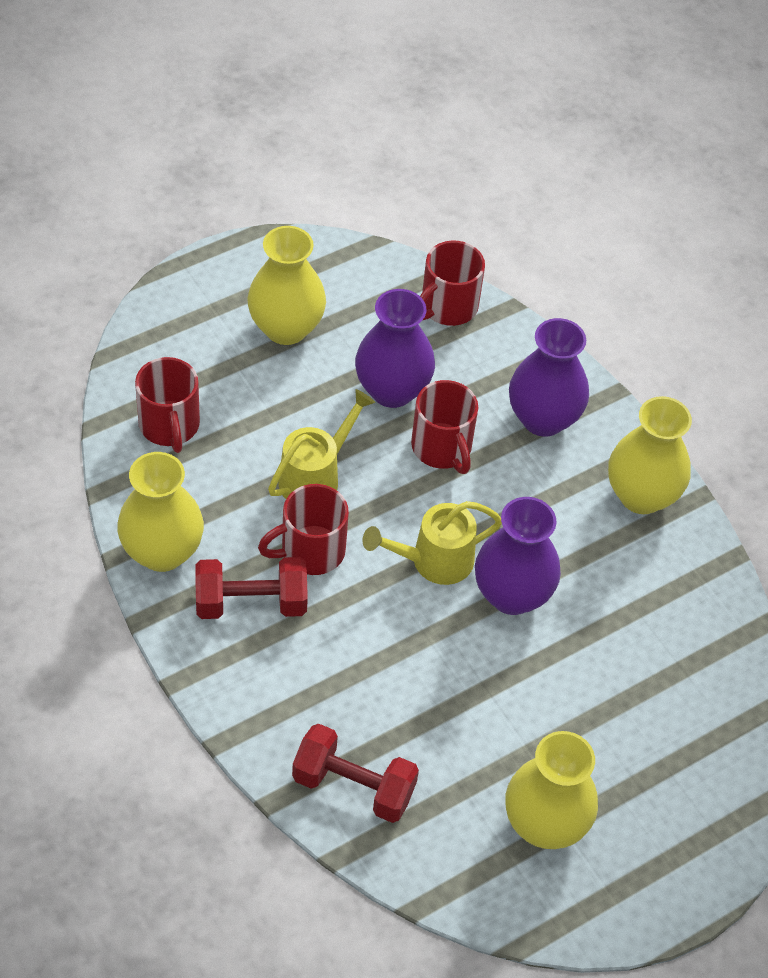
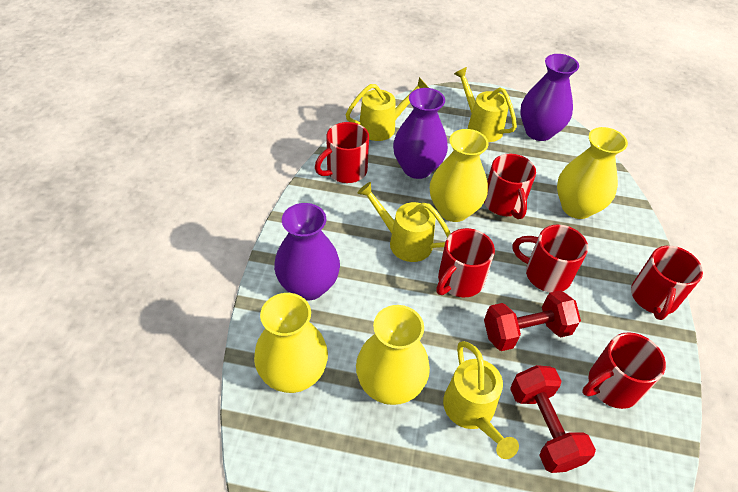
red mug: 4 -> 6
yellow watering can: 2 -> 4

